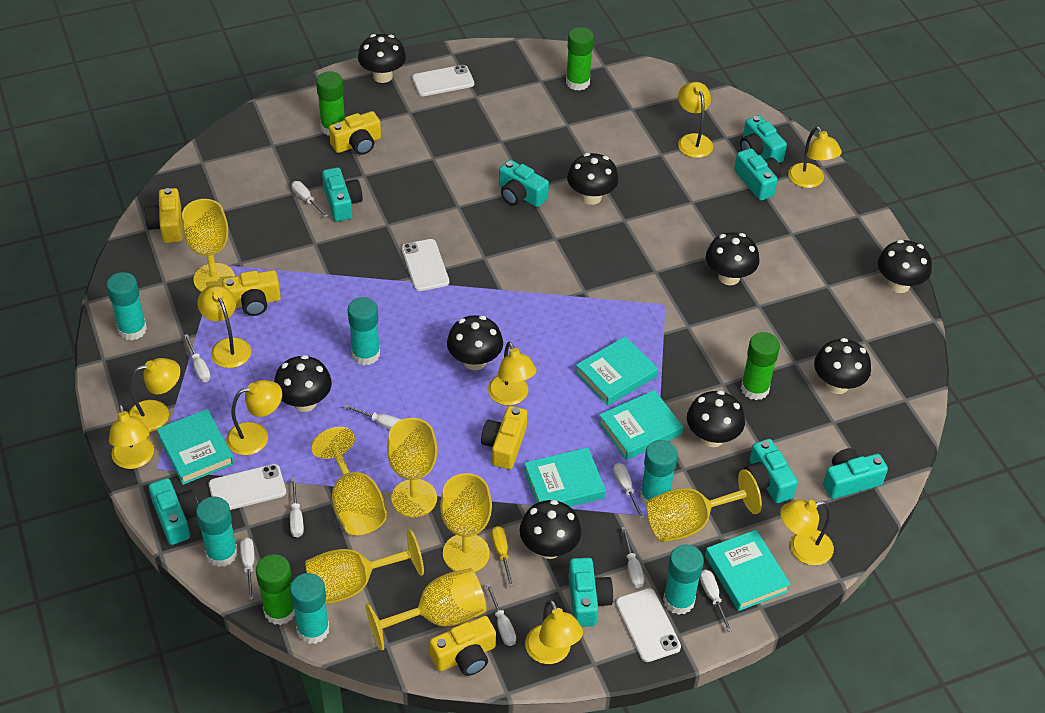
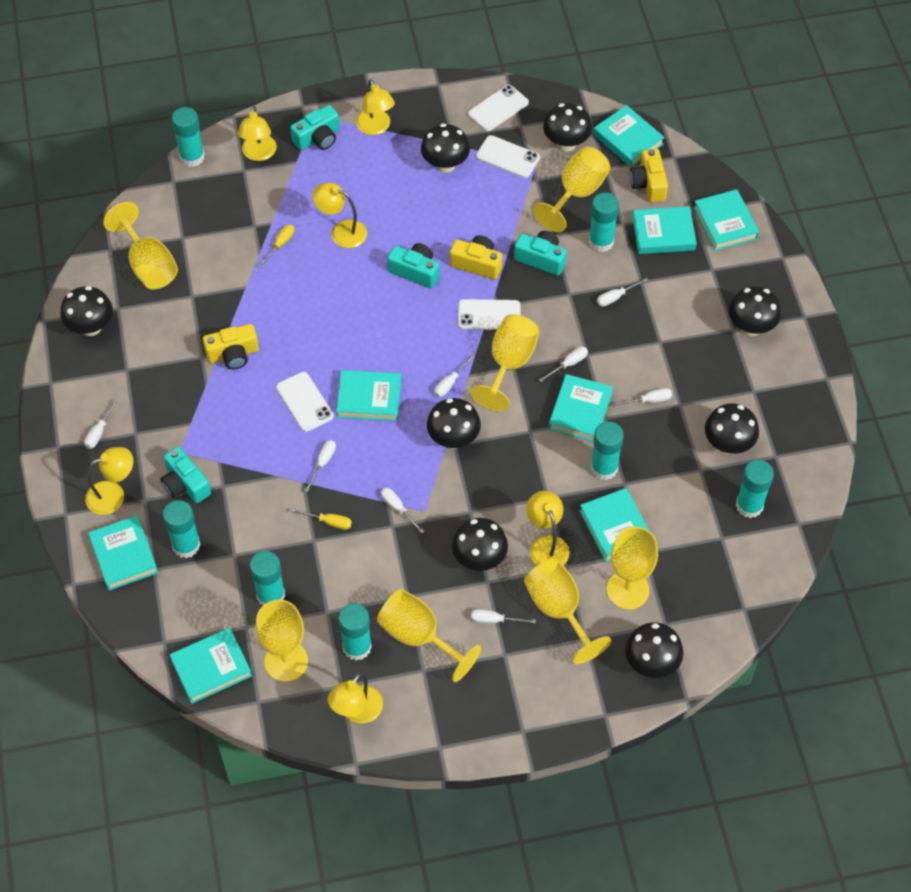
black mushroom: 9 -> 8
green glue stick: 4 -> 0
turquoise book: 5 -> 8
turquoise camera: 8 -> 4
turquoise glue stick: 6 -> 7
white screwdriver: 9 -> 8
yellow camera: 5 -> 3
yellow lamp: 9 -> 6
yellow screwdriver: 1 -> 2

